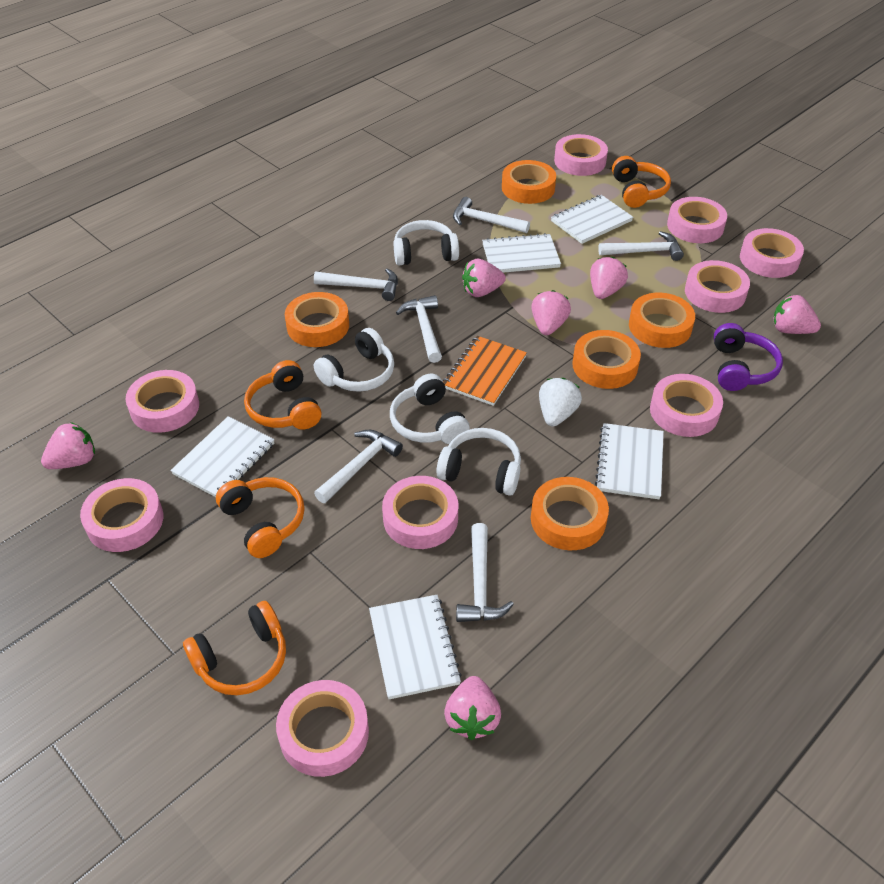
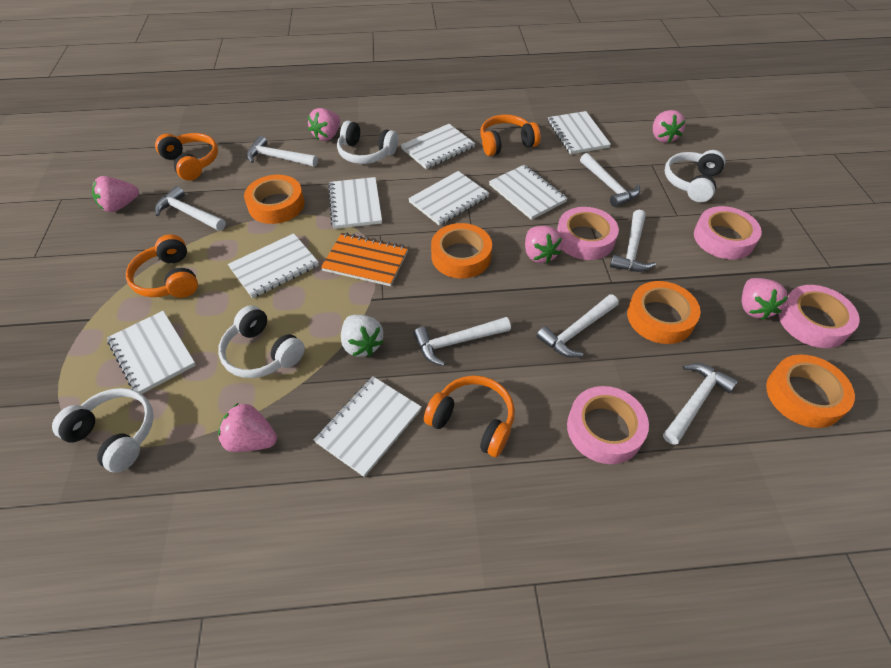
orange tape: 5 -> 4
pink tape: 9 -> 4
purple headphones: 1 -> 0
white hammer: 6 -> 7
white notebook: 5 -> 8

